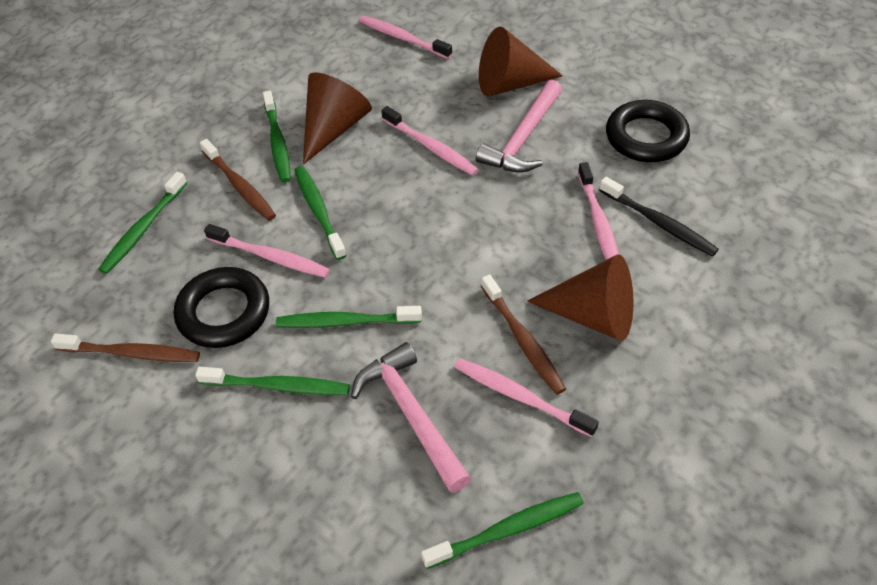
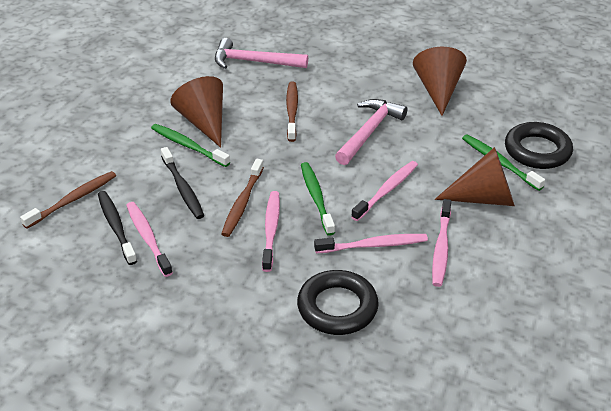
black toothbrush: 1 -> 2
green toothbrush: 6 -> 3

